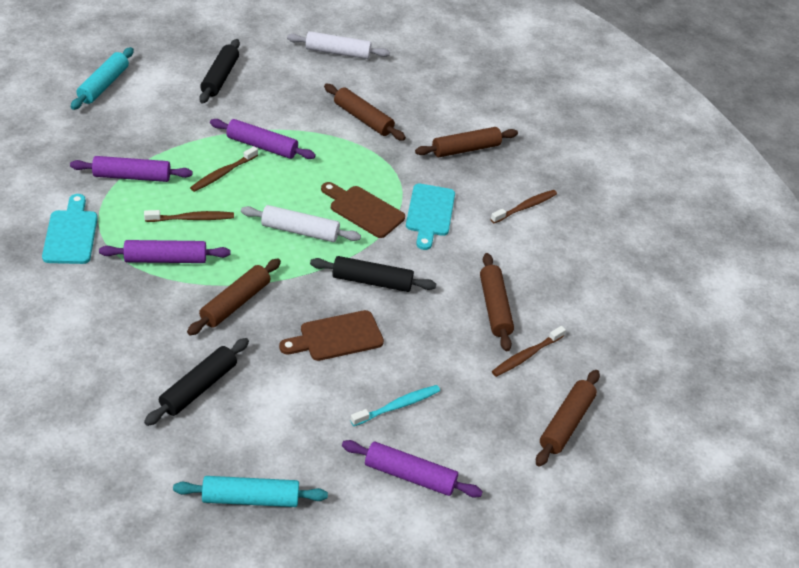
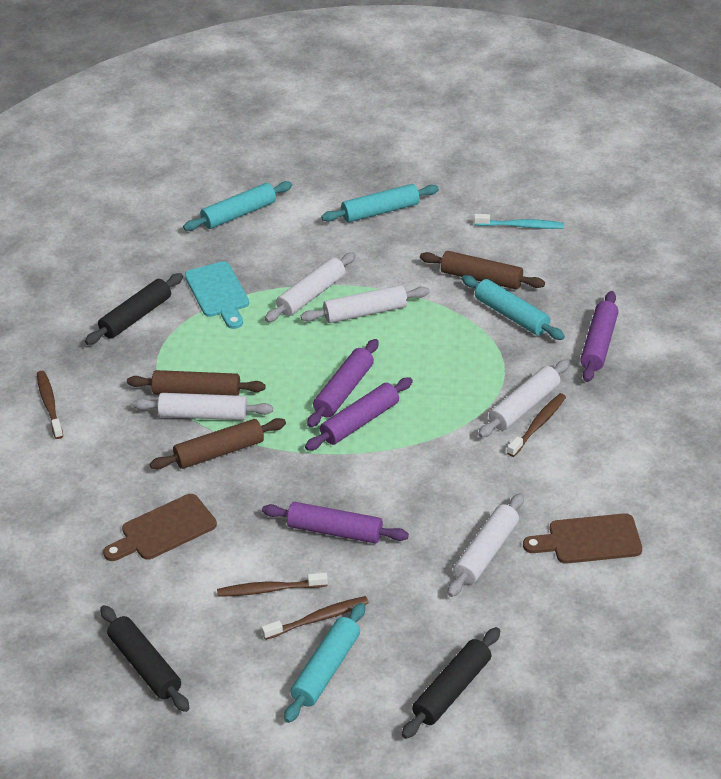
brown rolling pin: 5 -> 3
turquoise cutting board: 2 -> 1
turquoise rolling pin: 2 -> 4
white rolling pin: 2 -> 5

